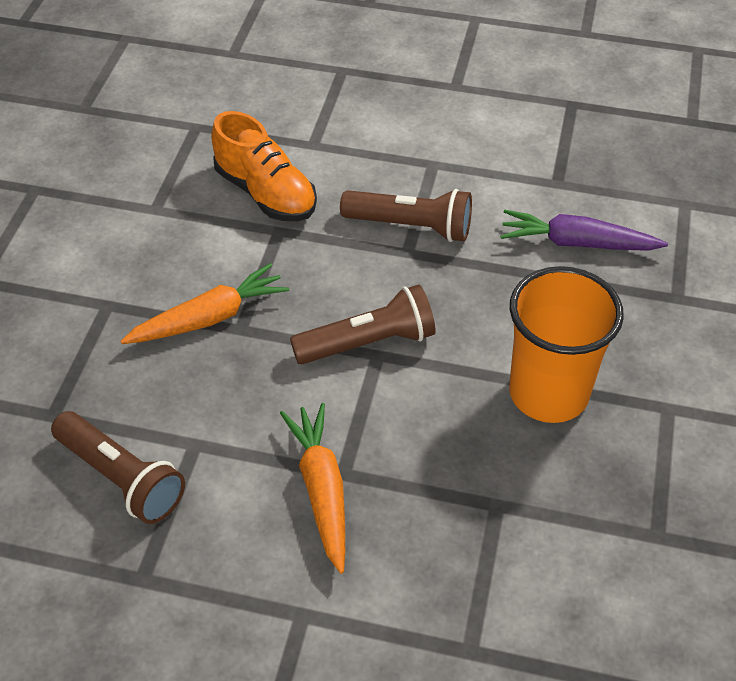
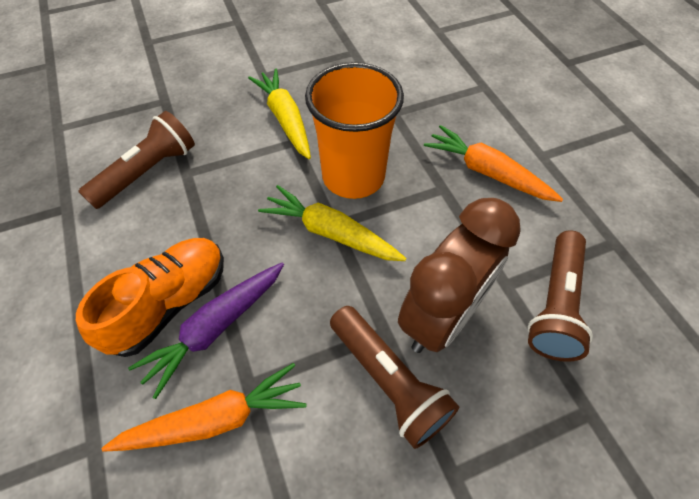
brown clock: 0 -> 1
yellow carrot: 0 -> 2

